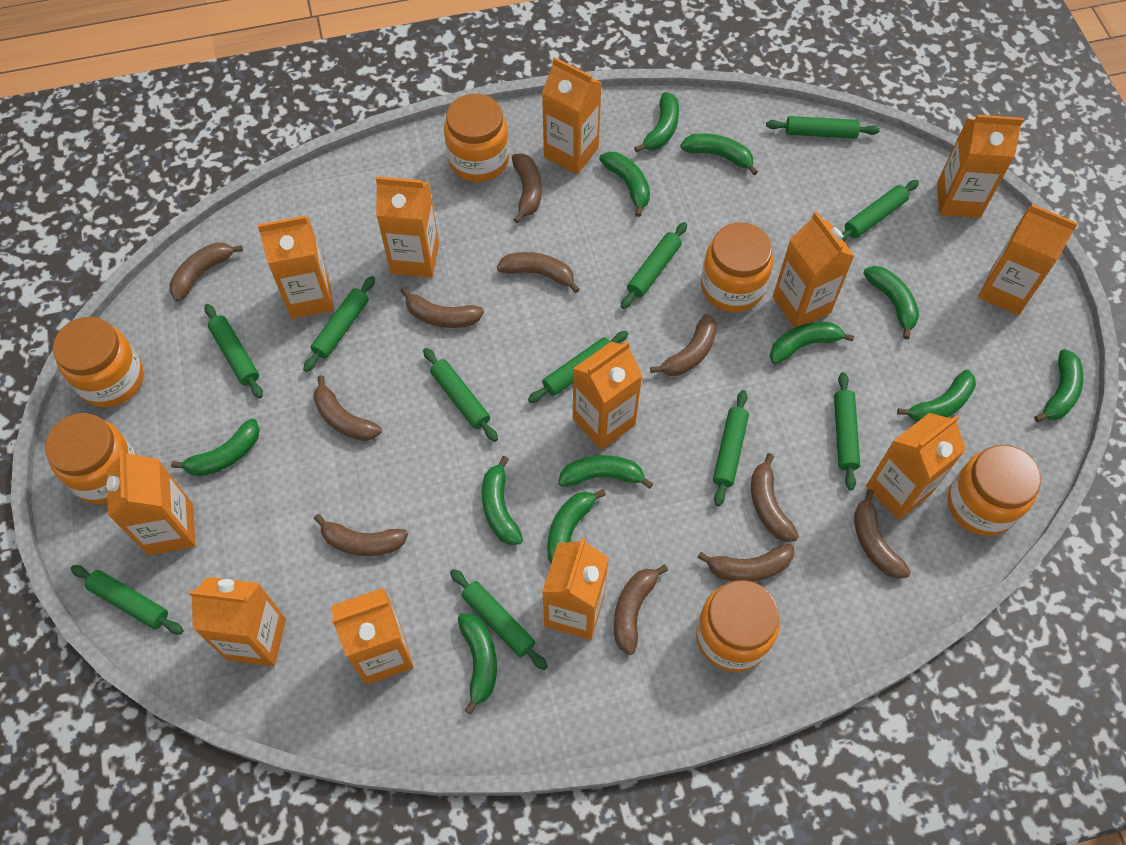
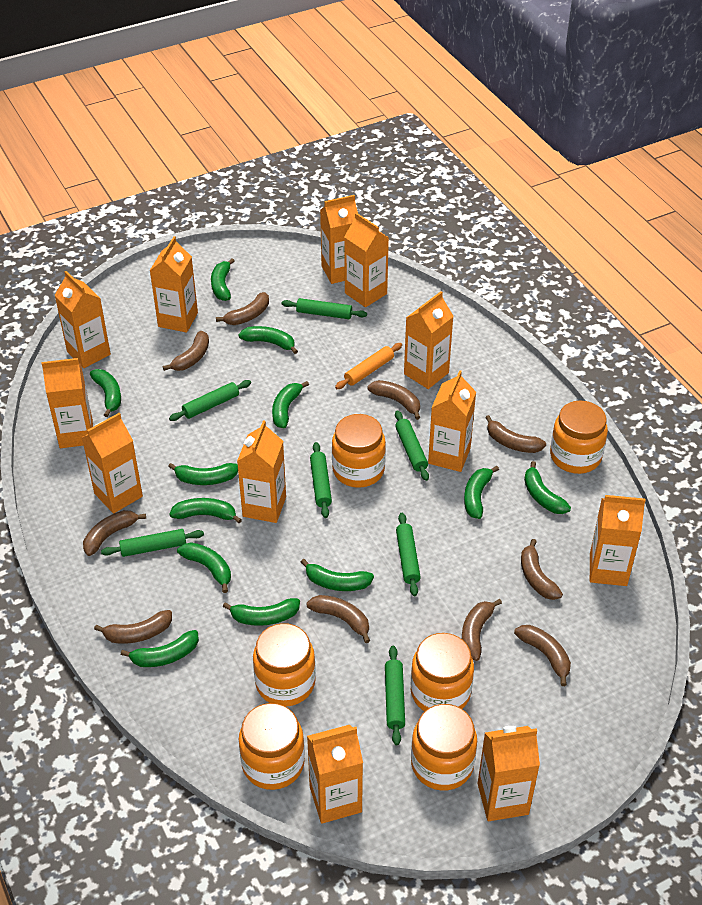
brown banana: 11 -> 10
green rolling pin: 11 -> 7
orange rolling pin: 0 -> 1

